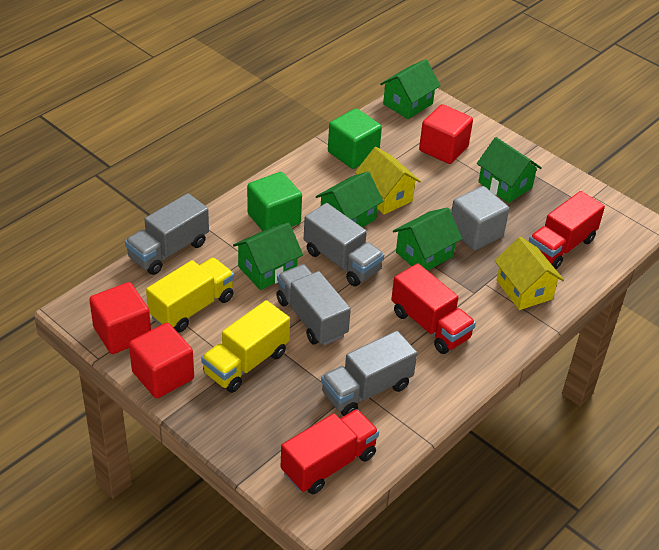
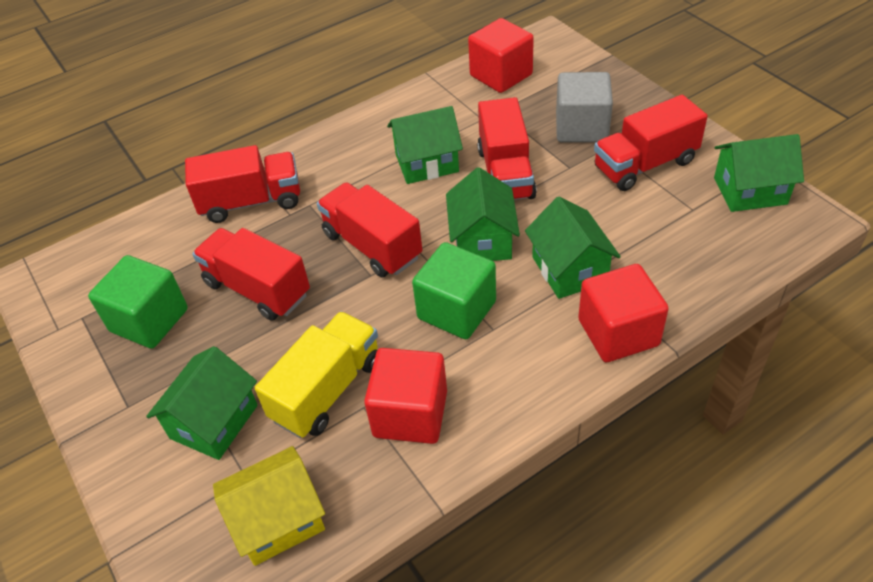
grey truck: 4 -> 0
red truck: 3 -> 5
yellow house: 2 -> 1
yellow truck: 2 -> 1

